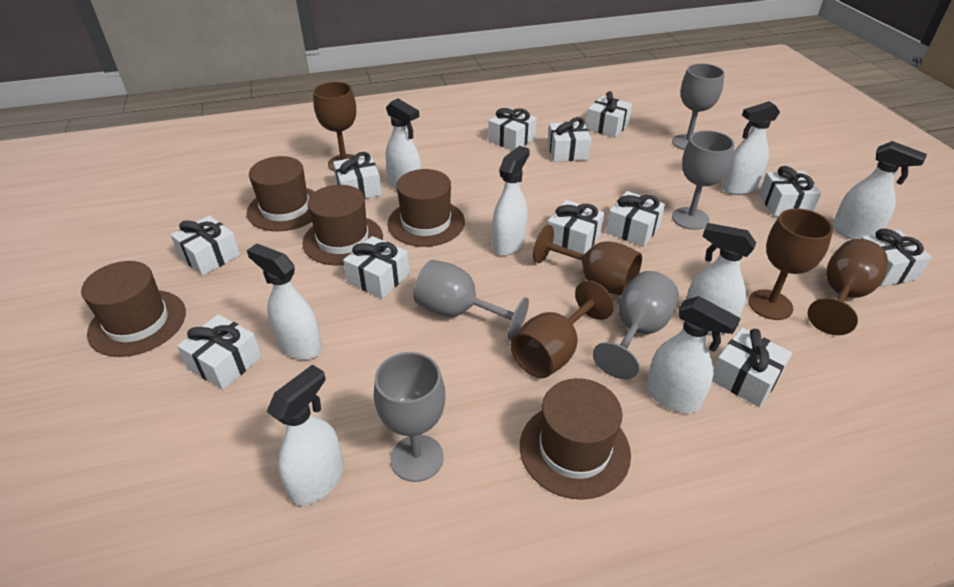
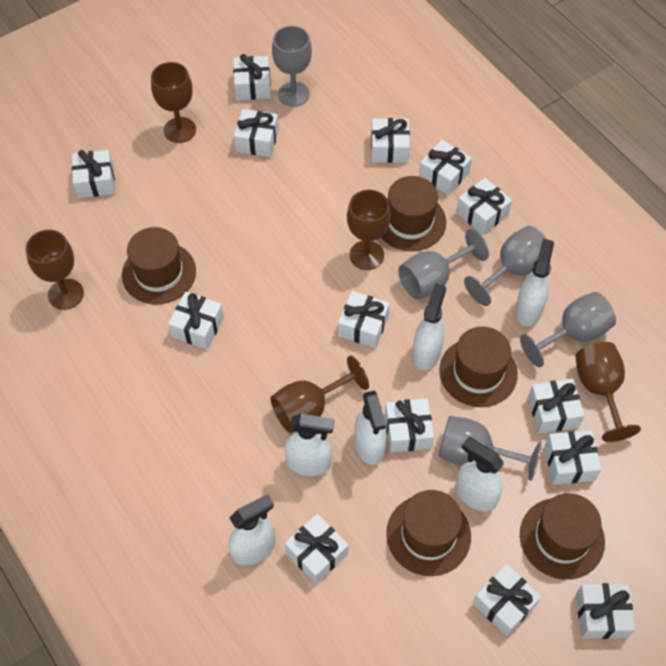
white gift: 12 -> 14
white spray bottle: 8 -> 6

